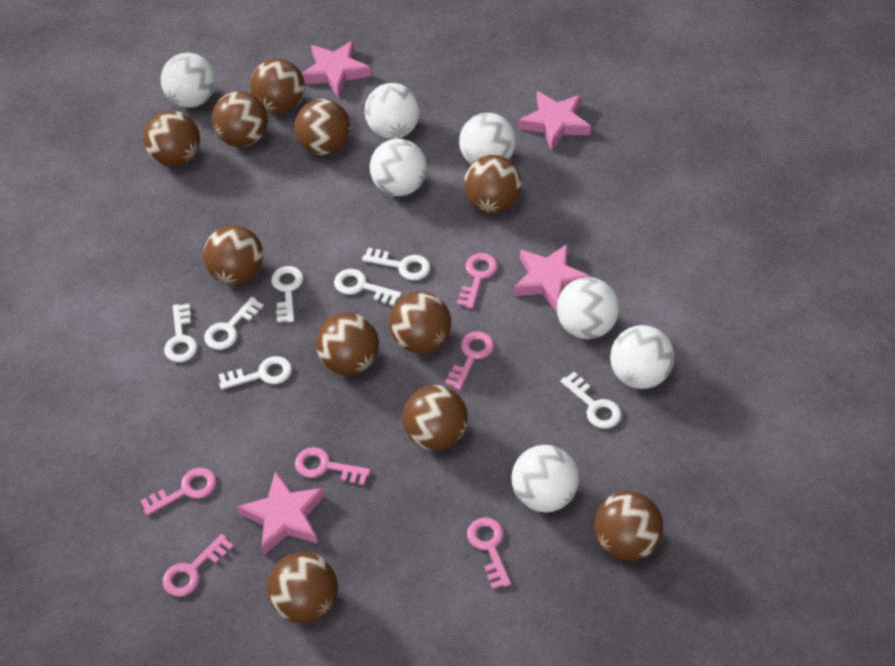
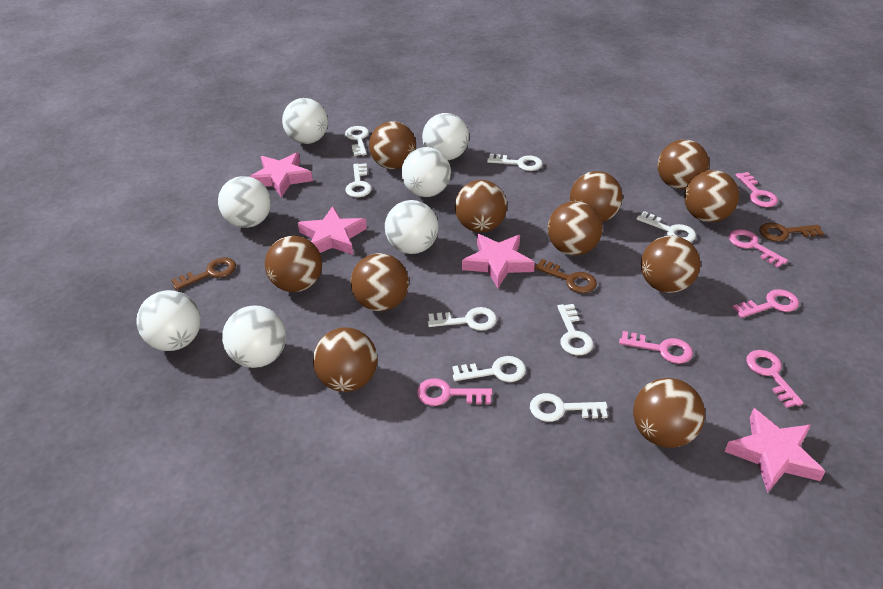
brown key: 0 -> 3
white key: 7 -> 8

